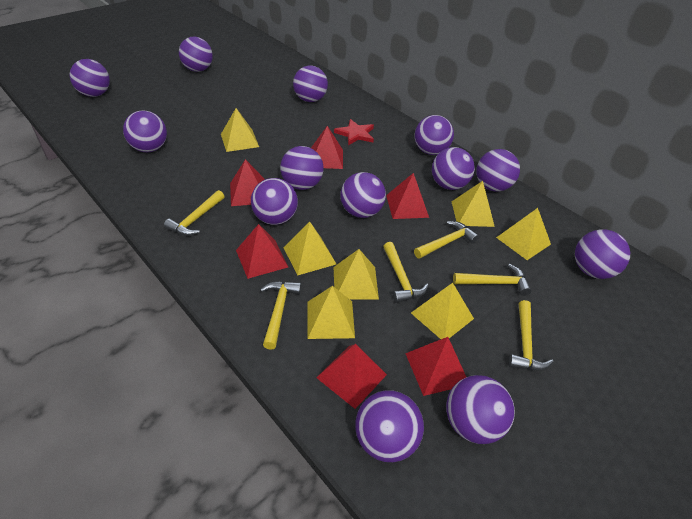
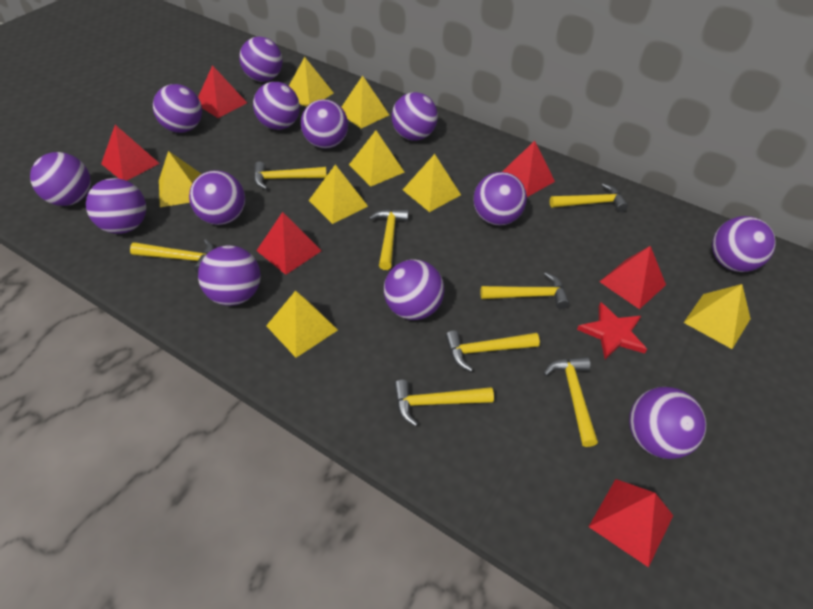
yellow hammer: 6 -> 8
yellow pyramid: 7 -> 8

